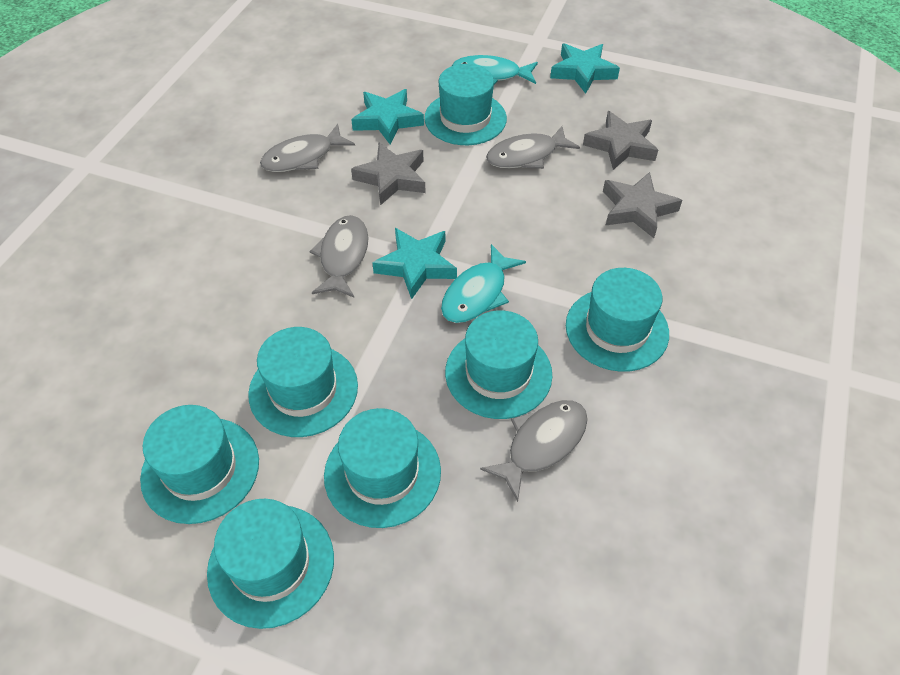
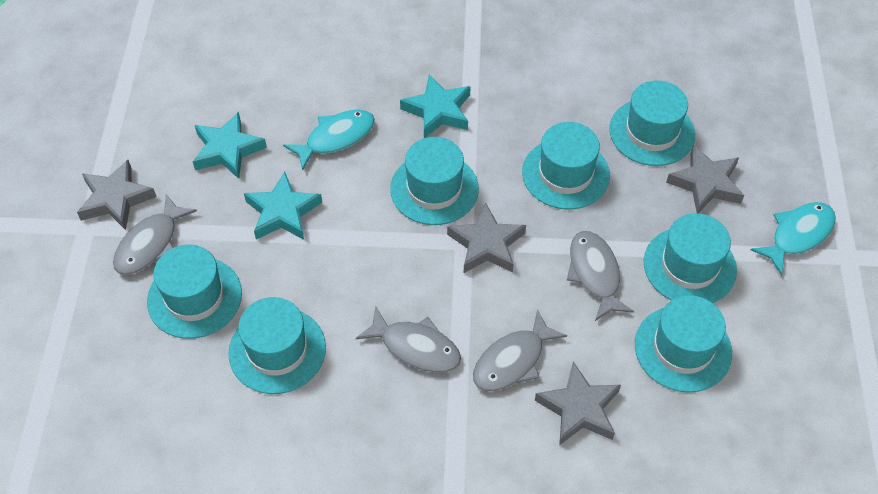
grey star: 3 -> 4

